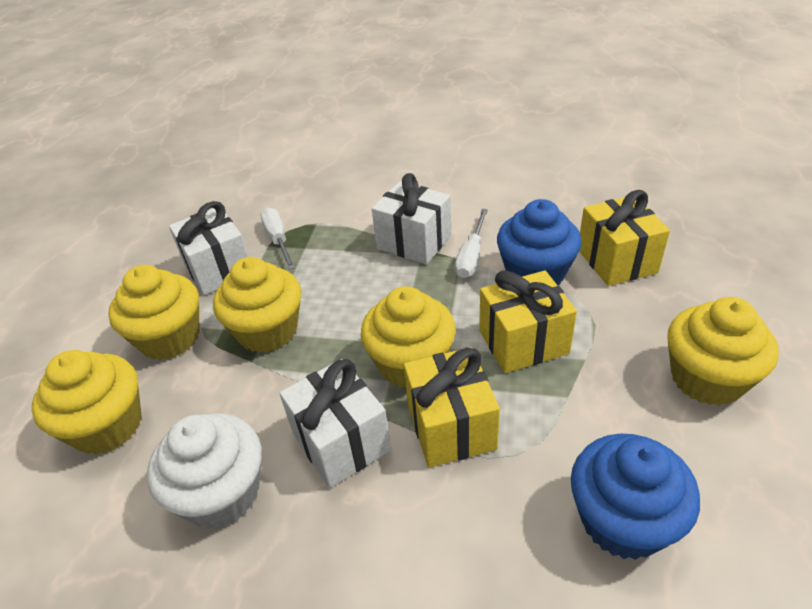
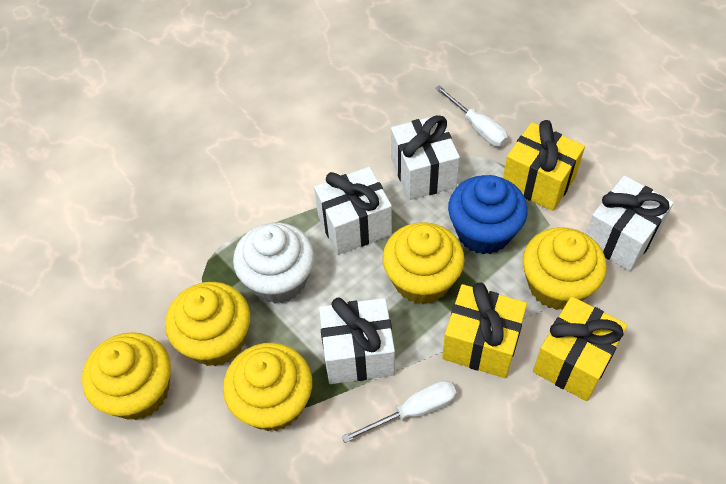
blue cupcake: 2 -> 1
white gift: 3 -> 4

